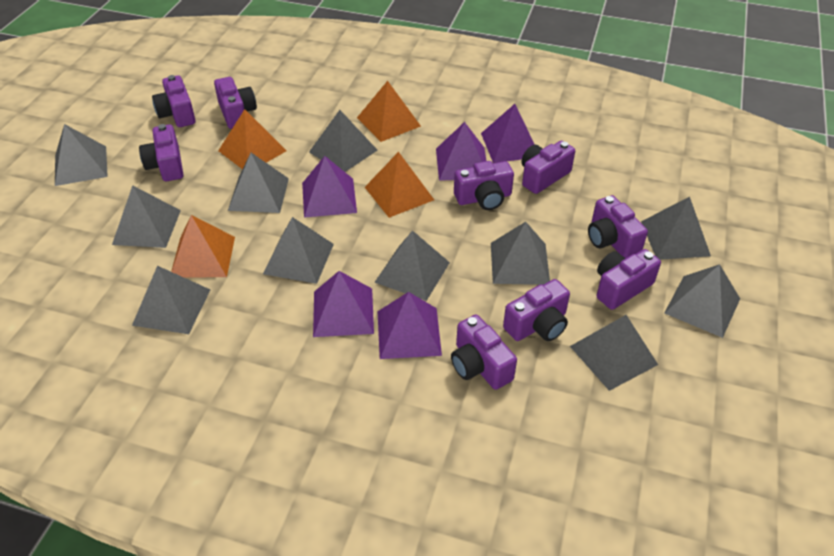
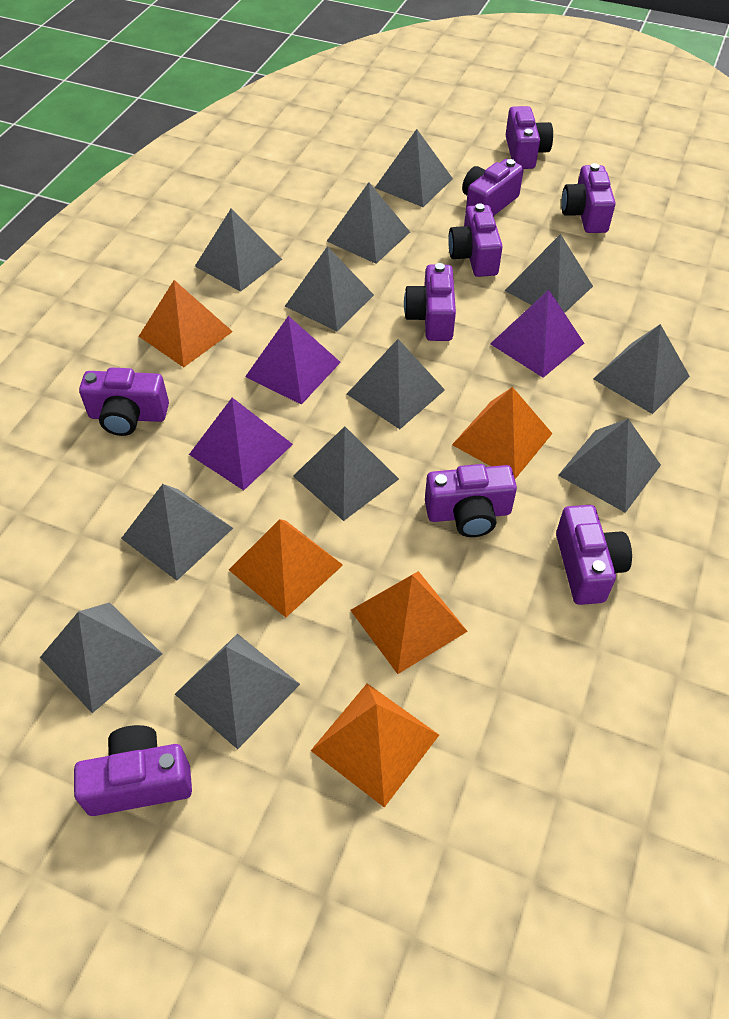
grey pyramid: 11 -> 12
orange pyramid: 4 -> 5
purple pyramid: 5 -> 3

